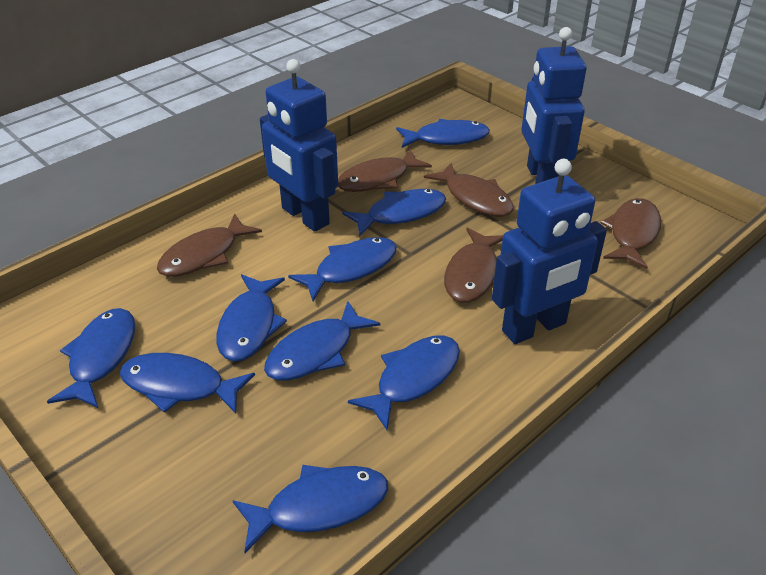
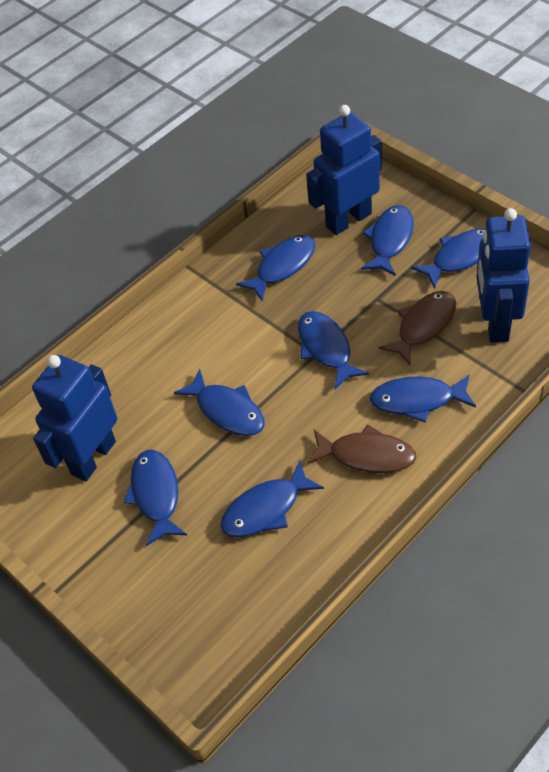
blue fish: 9 -> 8
brown fish: 5 -> 2

